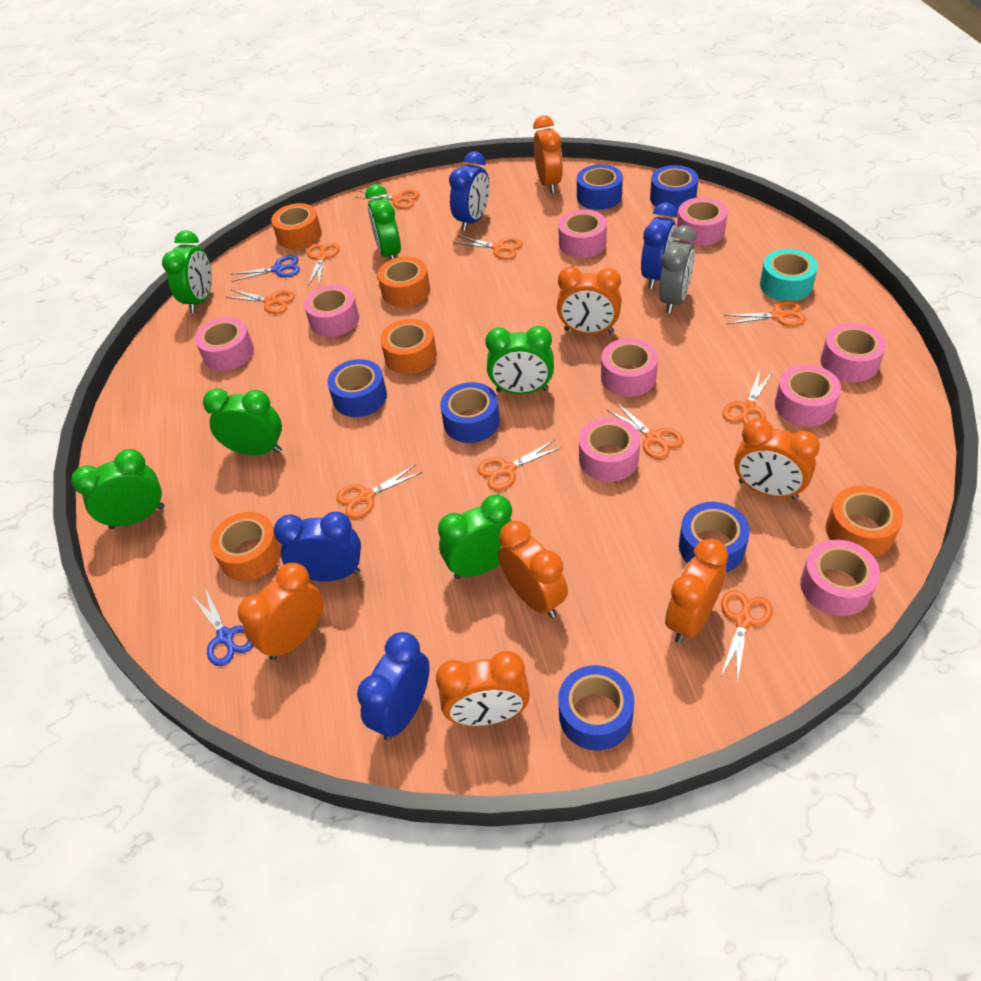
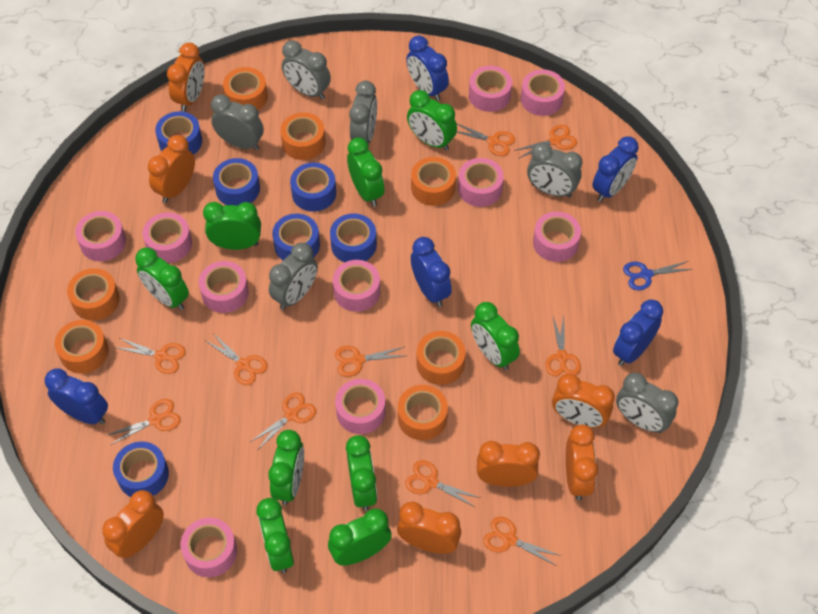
blue clock: 4 -> 5
blue scissors: 2 -> 1
green clock: 6 -> 9
grey clock: 1 -> 6
orange tape: 5 -> 7
pink tape: 9 -> 10
turquoise tape: 1 -> 0

